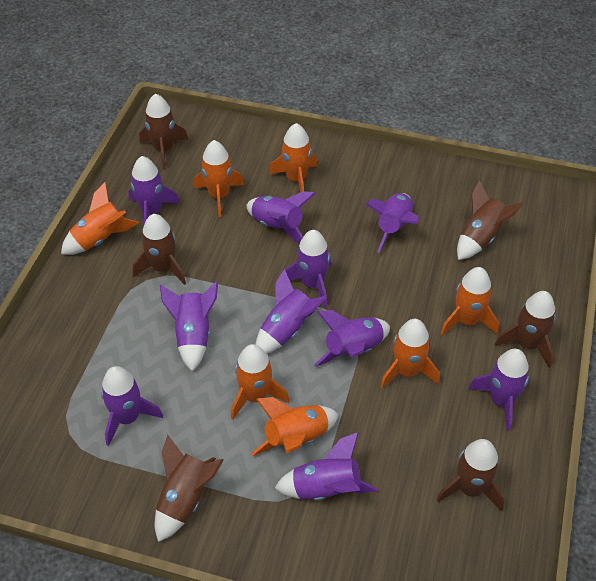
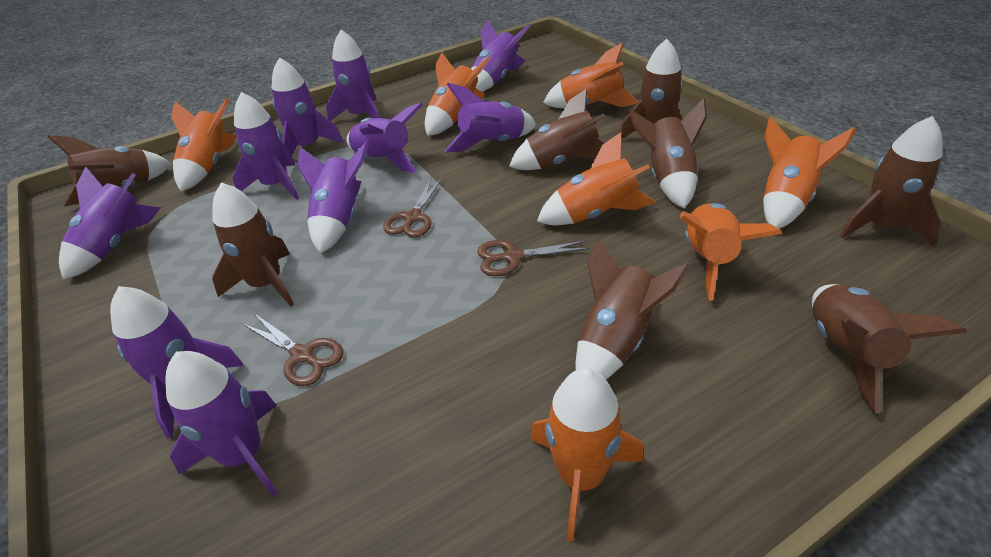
brown rocket: 6 -> 8
brown scissors: 0 -> 3

